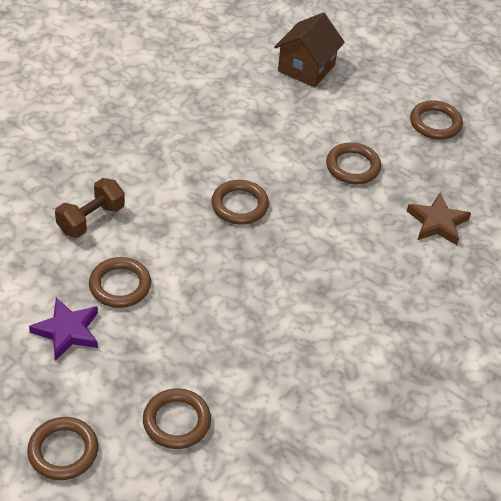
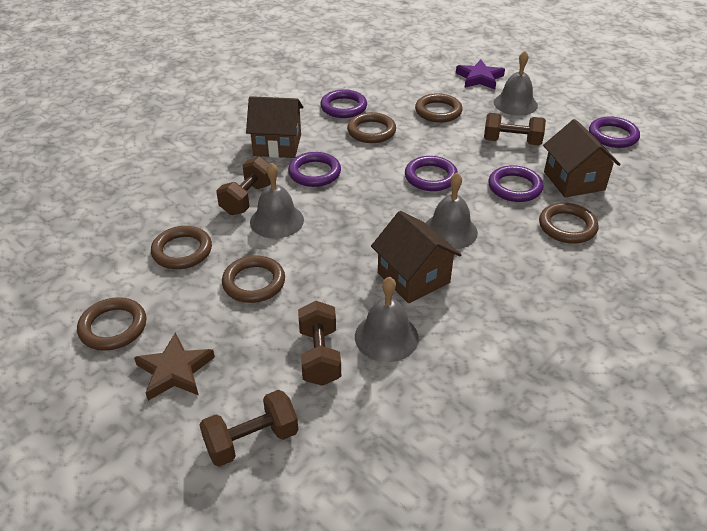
brown dumbbell: 1 -> 4
brown house: 1 -> 3
grey bell: 0 -> 4
purple ring: 0 -> 5

